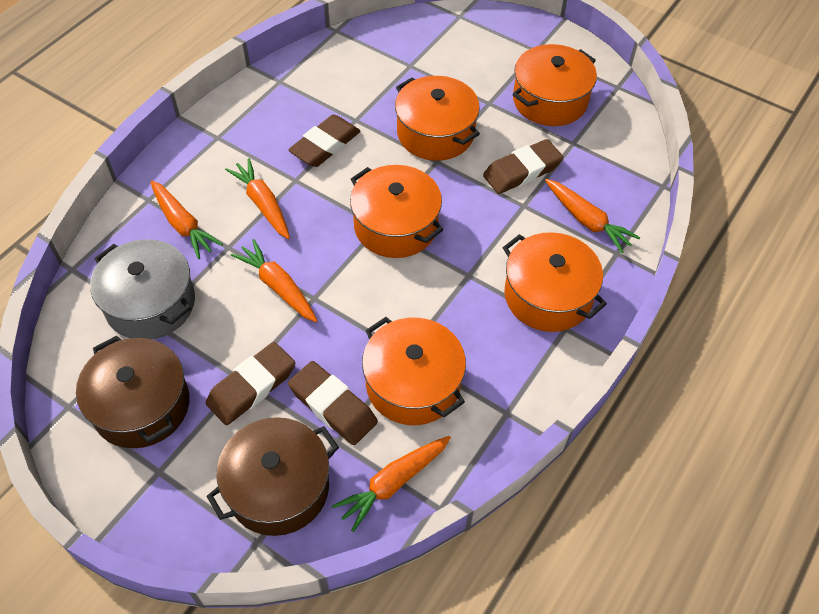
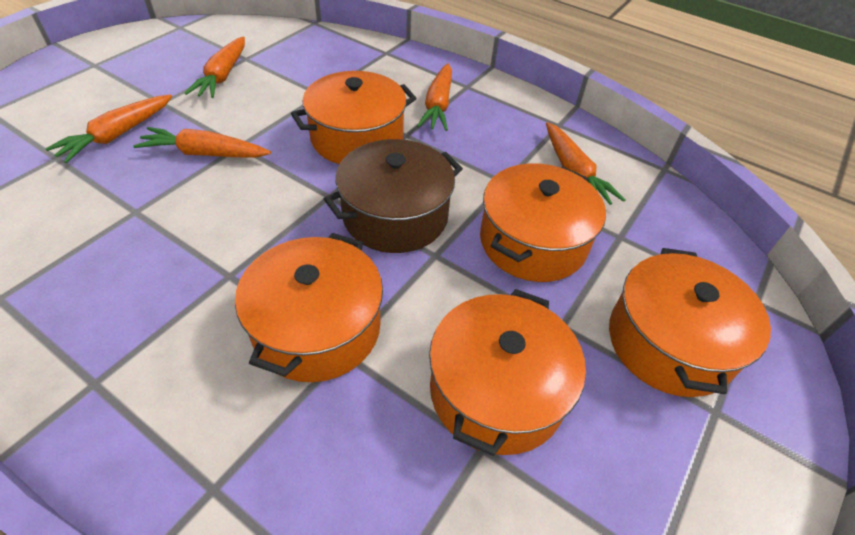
brown eraser: 4 -> 0
brown pot: 2 -> 1
grey pot: 1 -> 0

